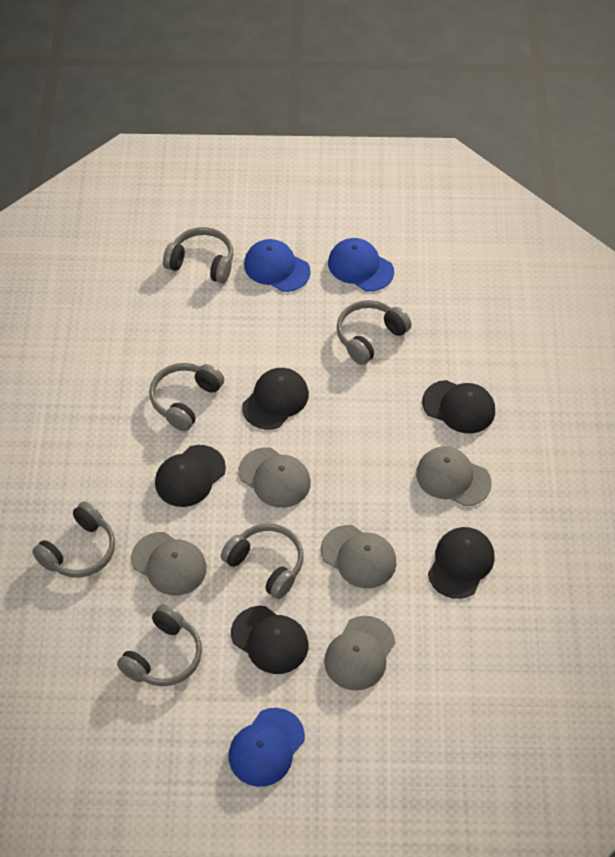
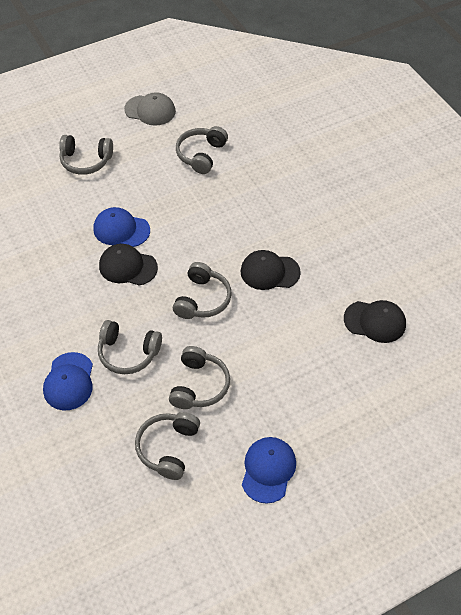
black cap: 5 -> 3
grey cap: 5 -> 1

